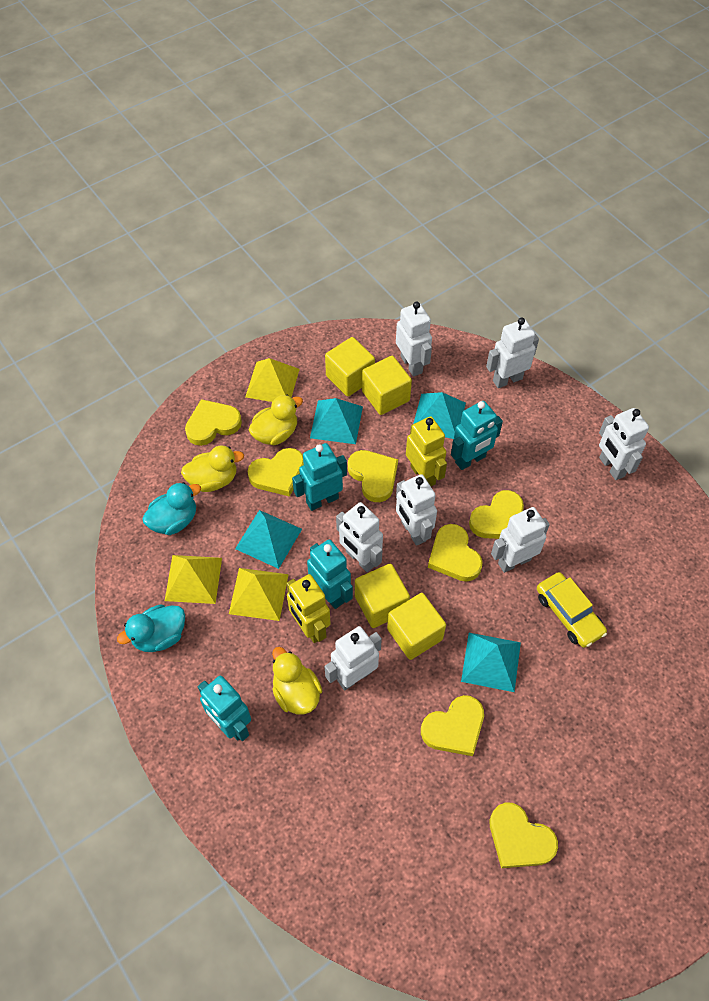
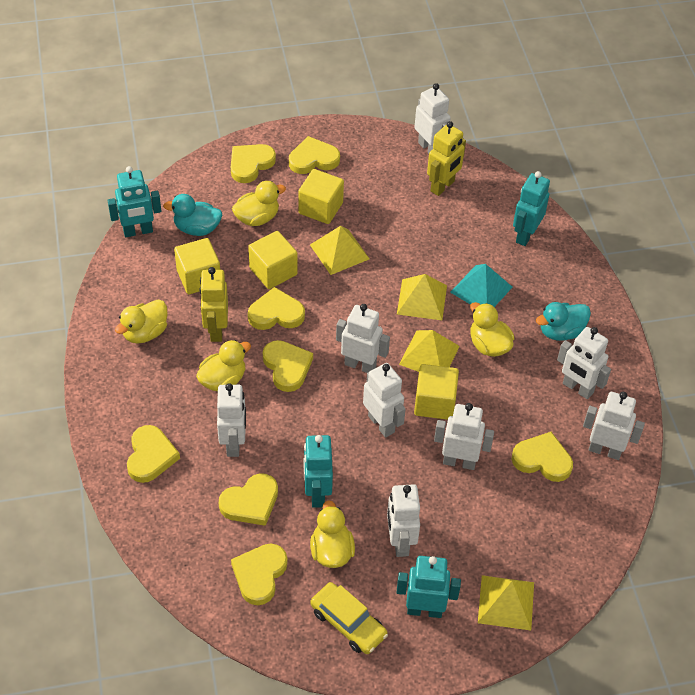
turquoise pyramid: 4 -> 1
white robot: 7 -> 8
yellow duck: 3 -> 5
yellow heart: 7 -> 8
yellow pyramid: 3 -> 4

